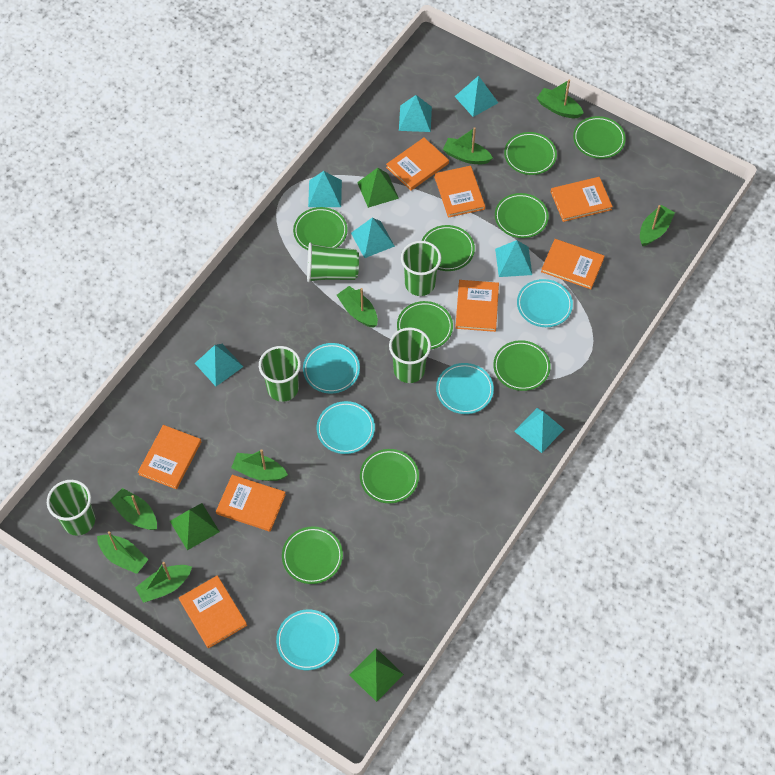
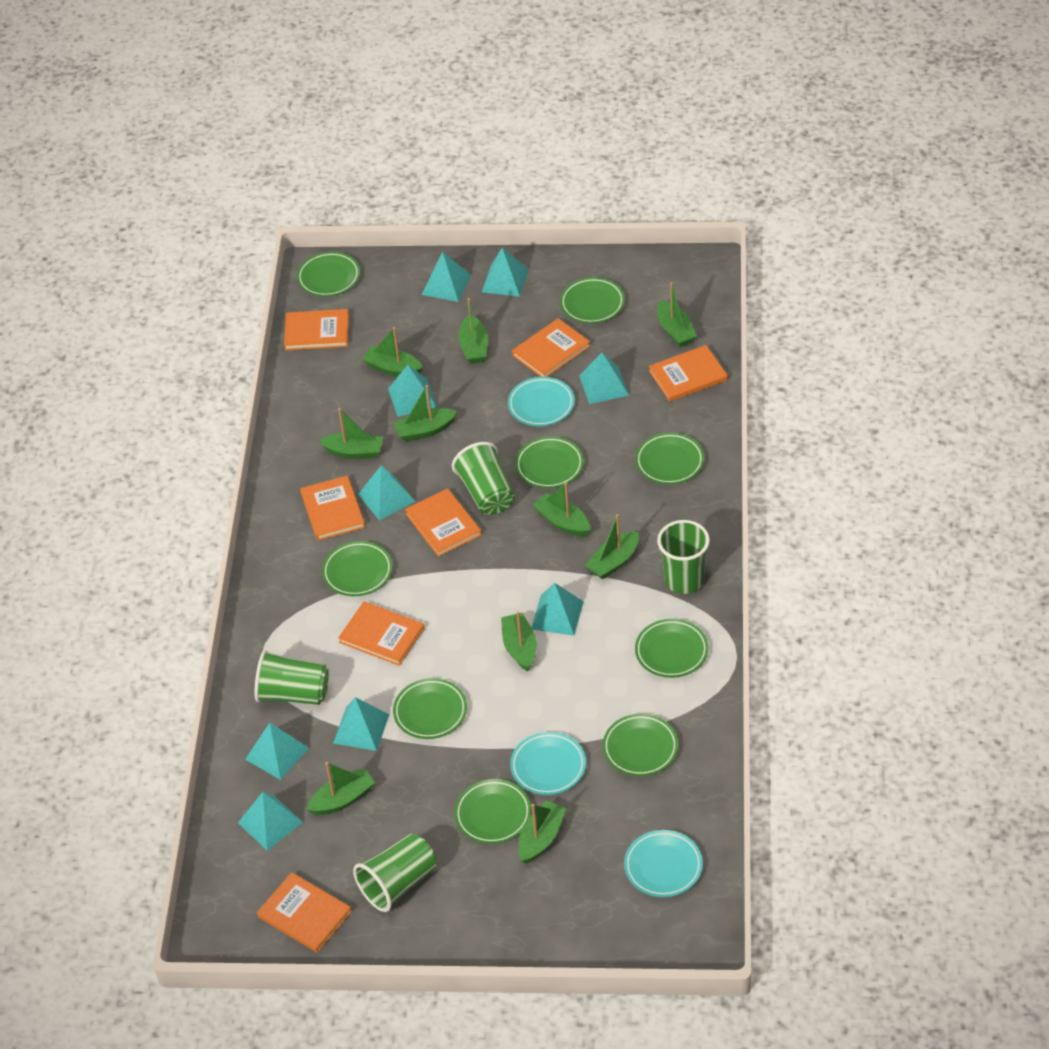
green boat: 8 -> 10
green cup: 5 -> 4
green pyramid: 3 -> 0
orange book: 8 -> 7
turquoise plate: 5 -> 3
turquoise pyramid: 7 -> 9

